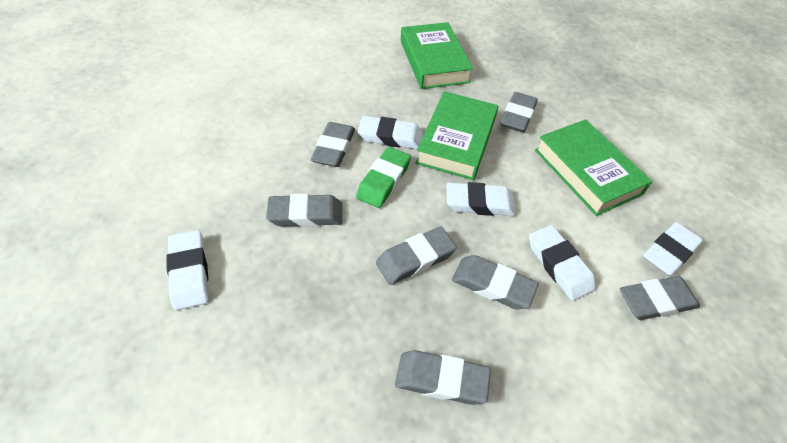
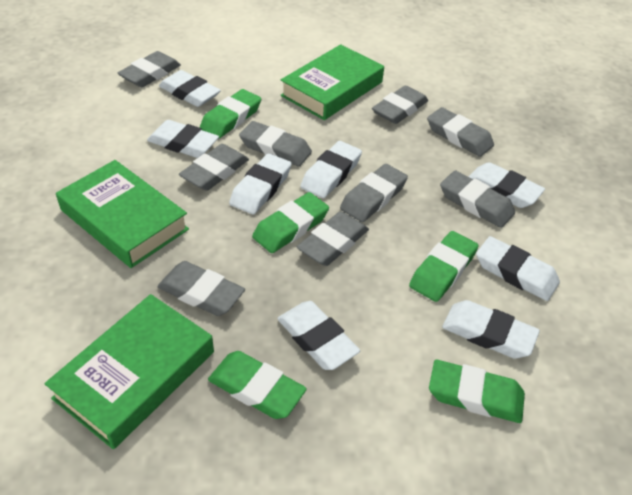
green eraser: 1 -> 5
grey eraser: 7 -> 9
white eraser: 5 -> 8

